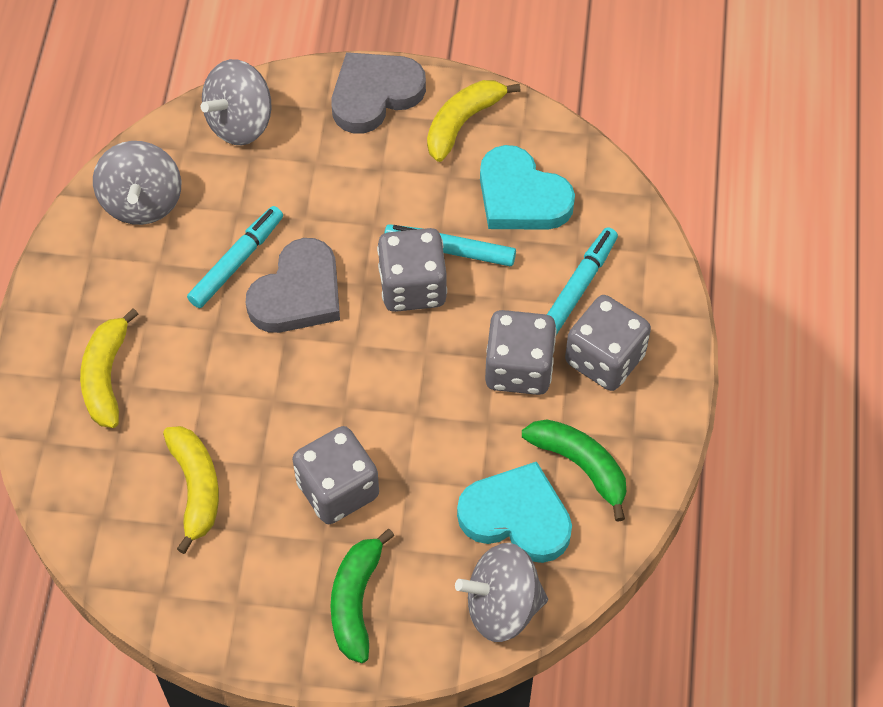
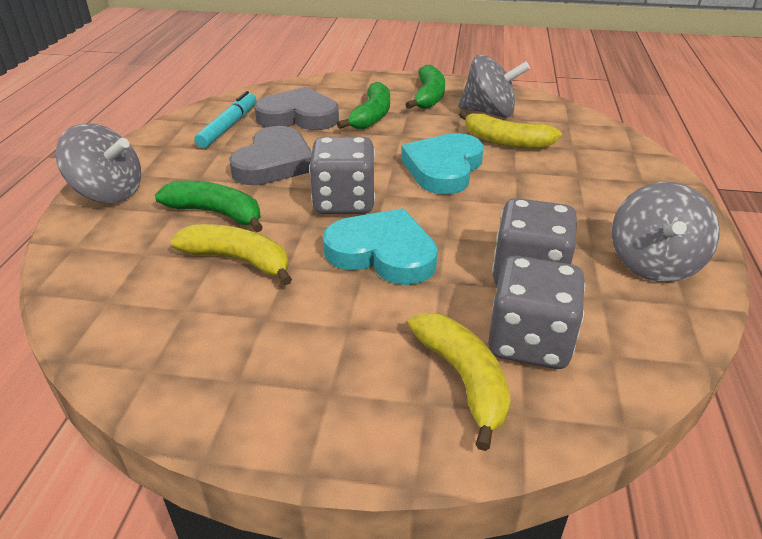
green banana: 2 -> 3
grey dice: 4 -> 3
turquoise marker: 3 -> 1

